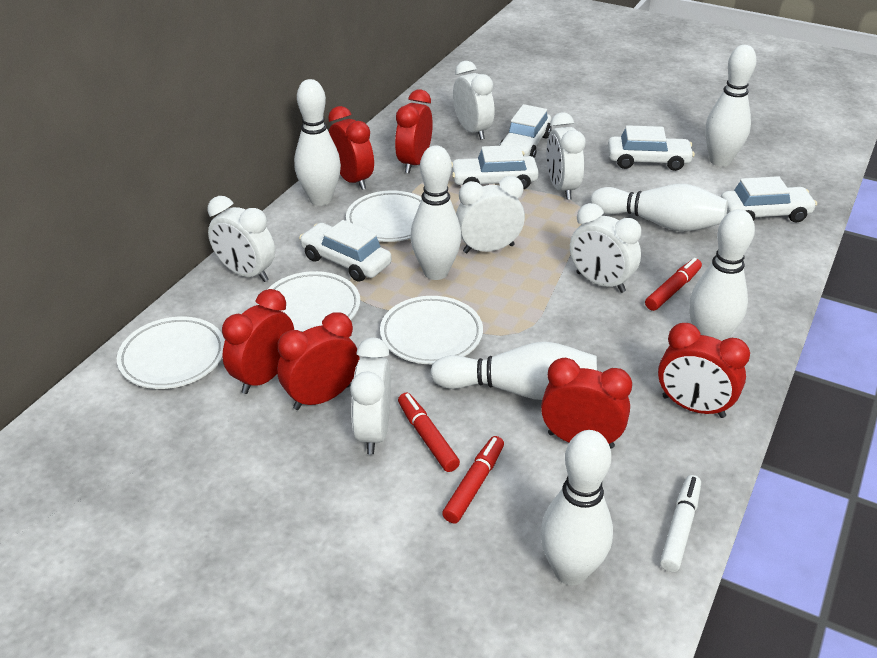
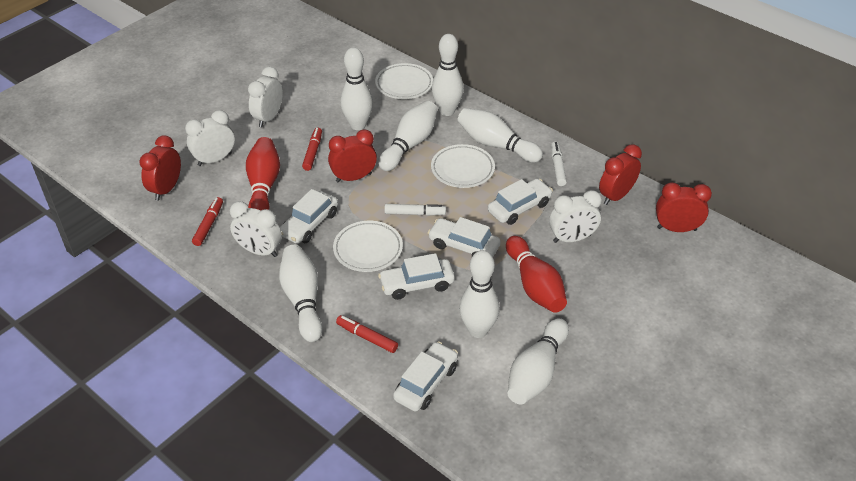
red bowling pin: 0 -> 2
red clock: 6 -> 4
white clock: 6 -> 4
white marker: 1 -> 2
white plate: 4 -> 3

